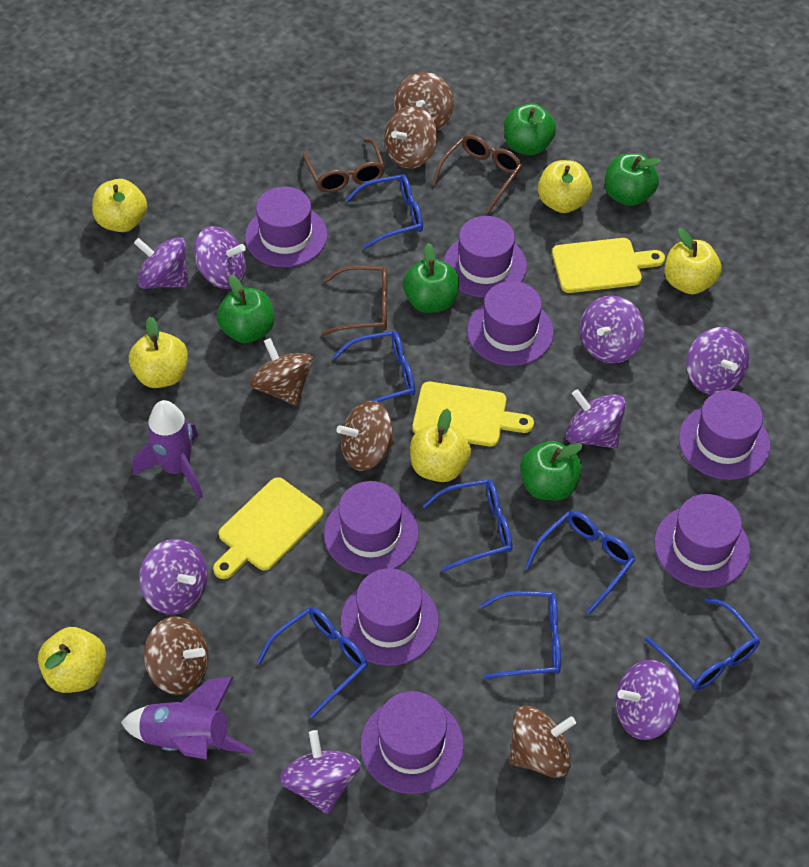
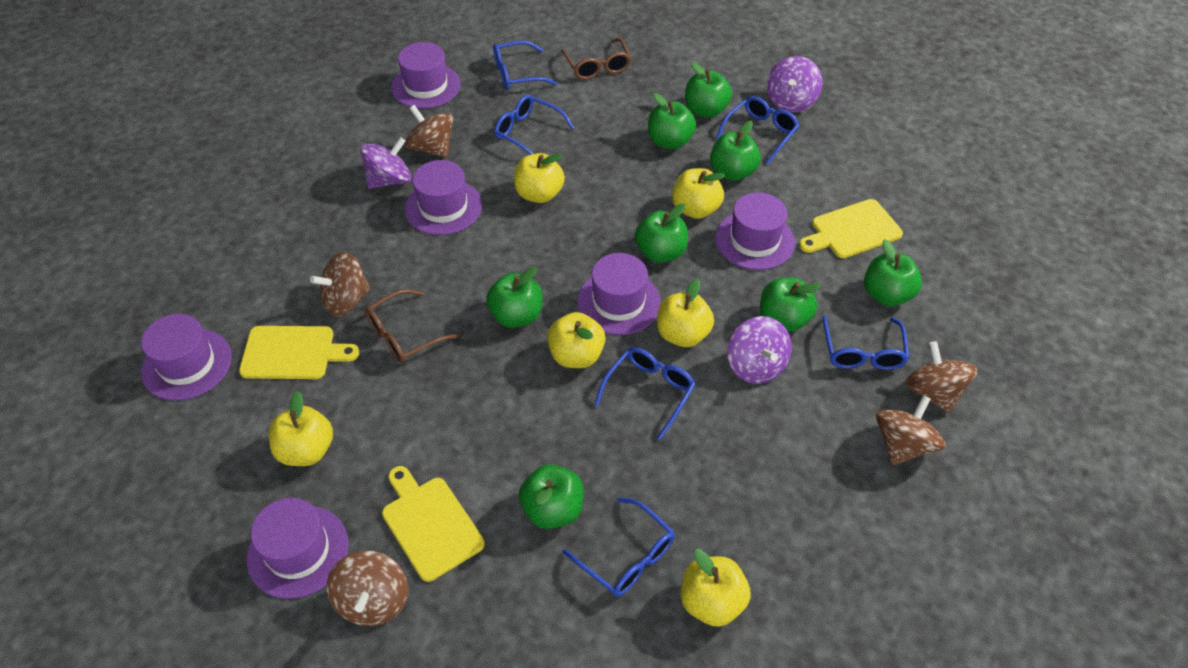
blue glasses: 7 -> 6
brown glasses: 3 -> 2
brown spinning top: 6 -> 5
green apple: 5 -> 8
purple hat: 8 -> 6
purple rocket: 2 -> 0
purple spinning top: 8 -> 3

